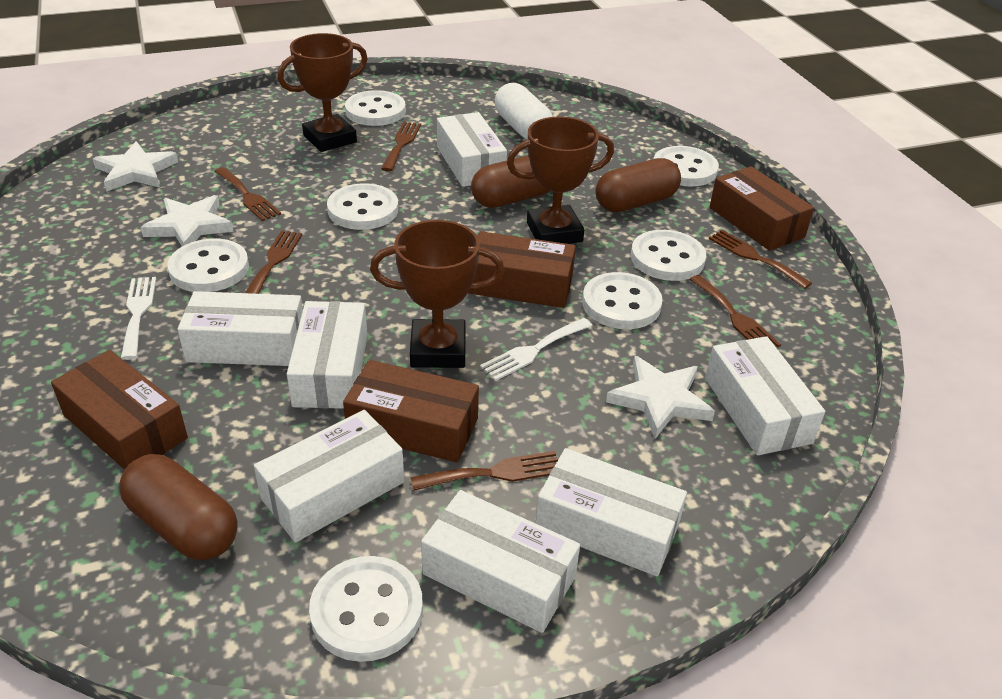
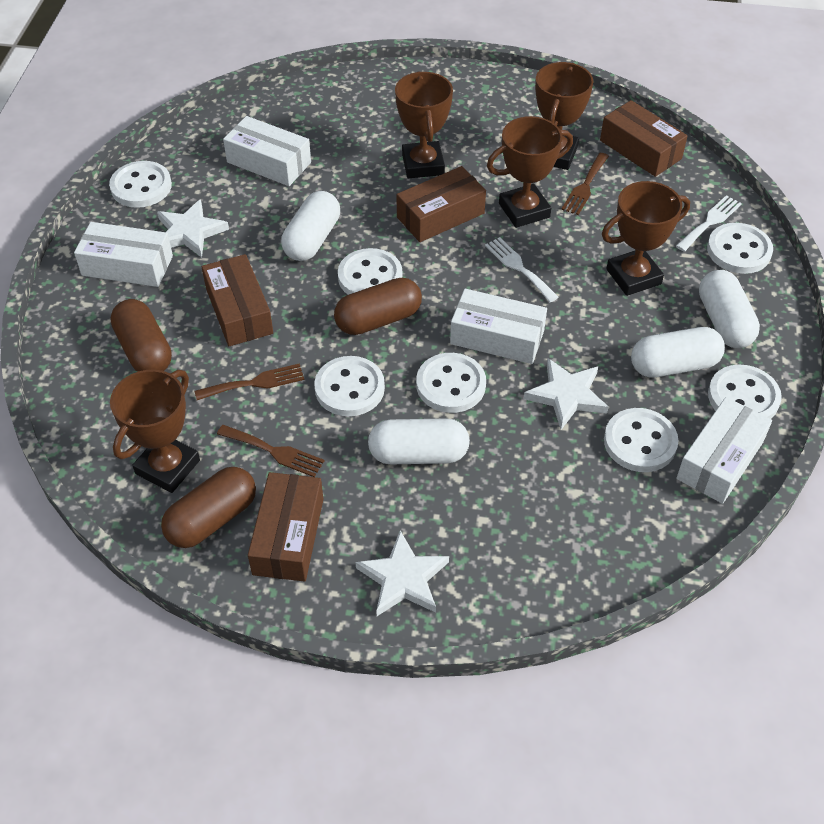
brown fork: 6 -> 3
brown trophy: 3 -> 5
white box: 7 -> 4
white capsule: 1 -> 4

